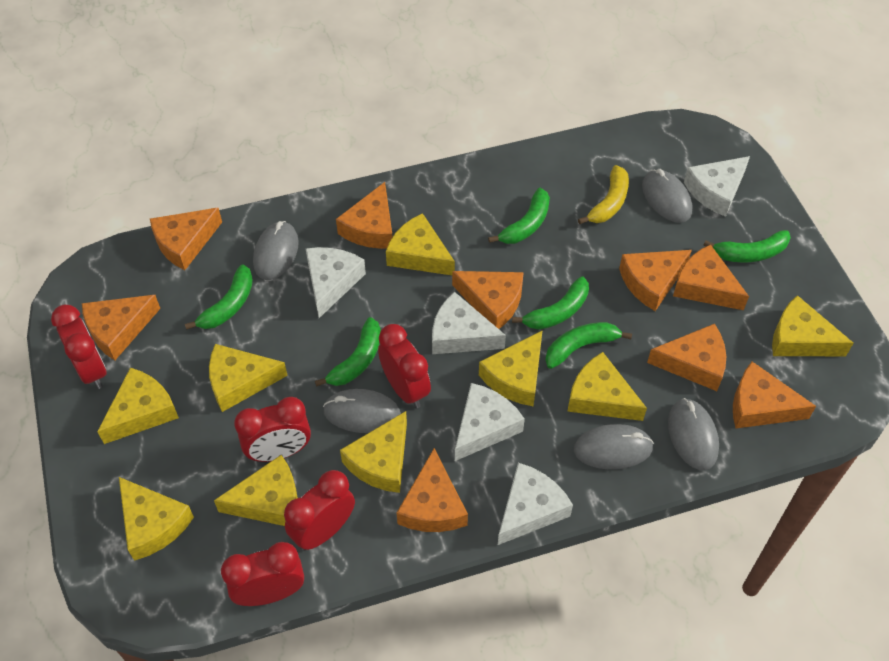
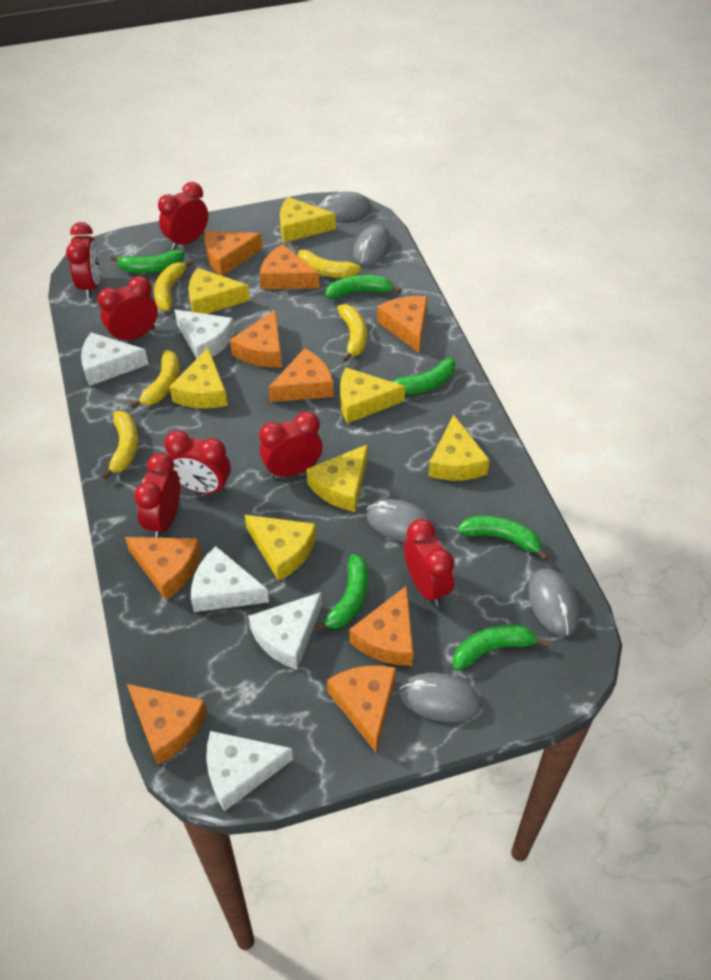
red clock: 5 -> 7
yellow banana: 1 -> 5
yellow cheese: 9 -> 7

